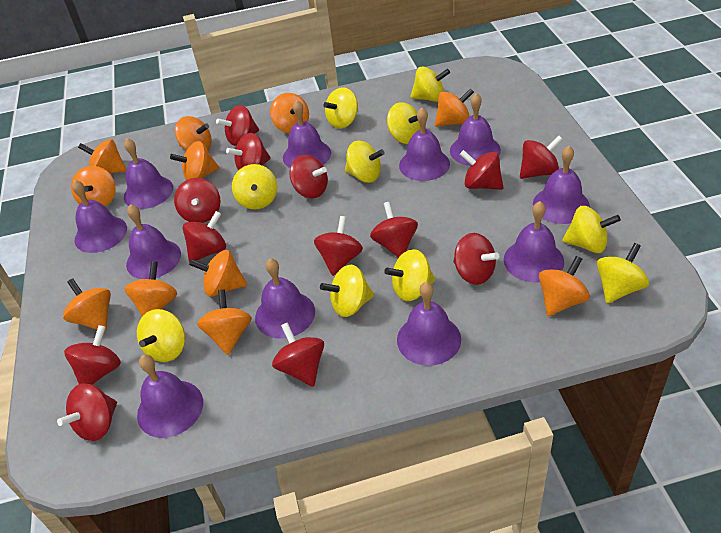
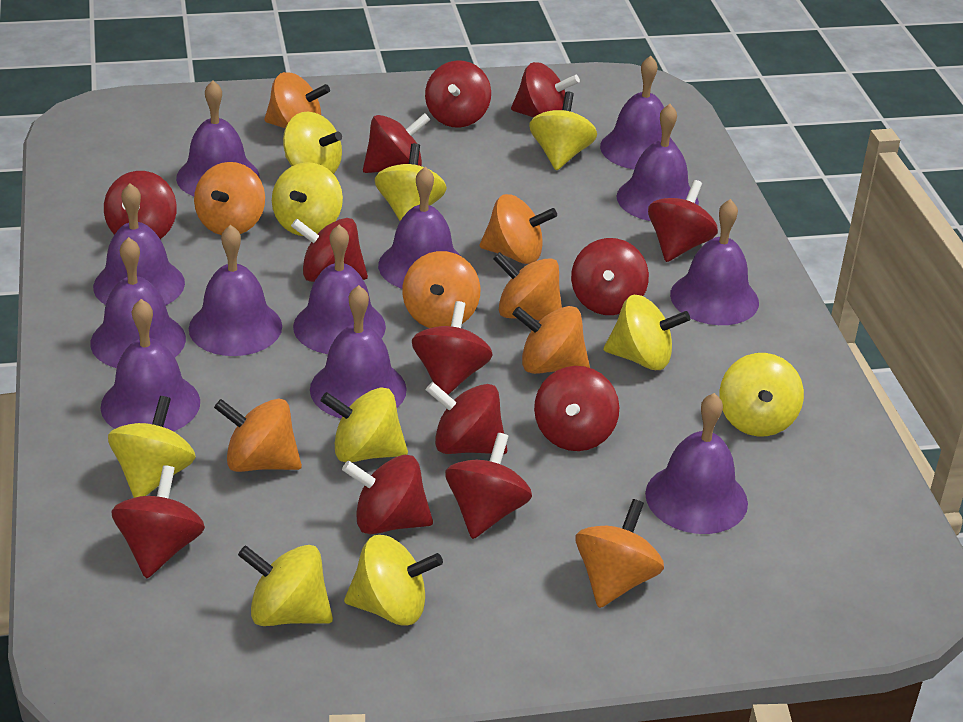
orange spinning top: 11 -> 8
purple bell: 11 -> 12

